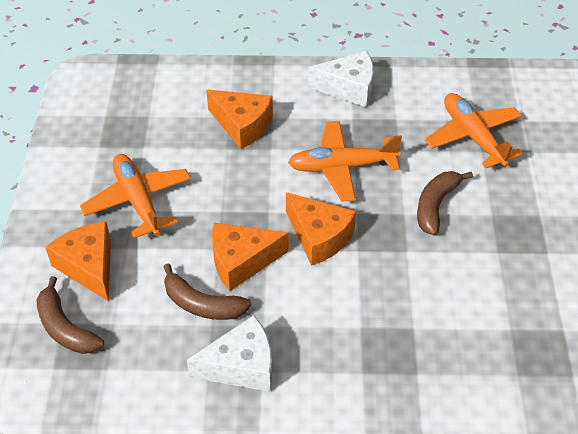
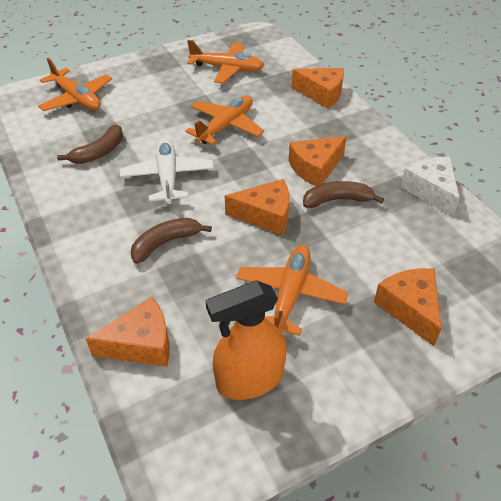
orange cheese: 4 -> 5
orange plane: 3 -> 4
orange spray bottle: 0 -> 1
white cheese: 2 -> 1
white plane: 0 -> 1

